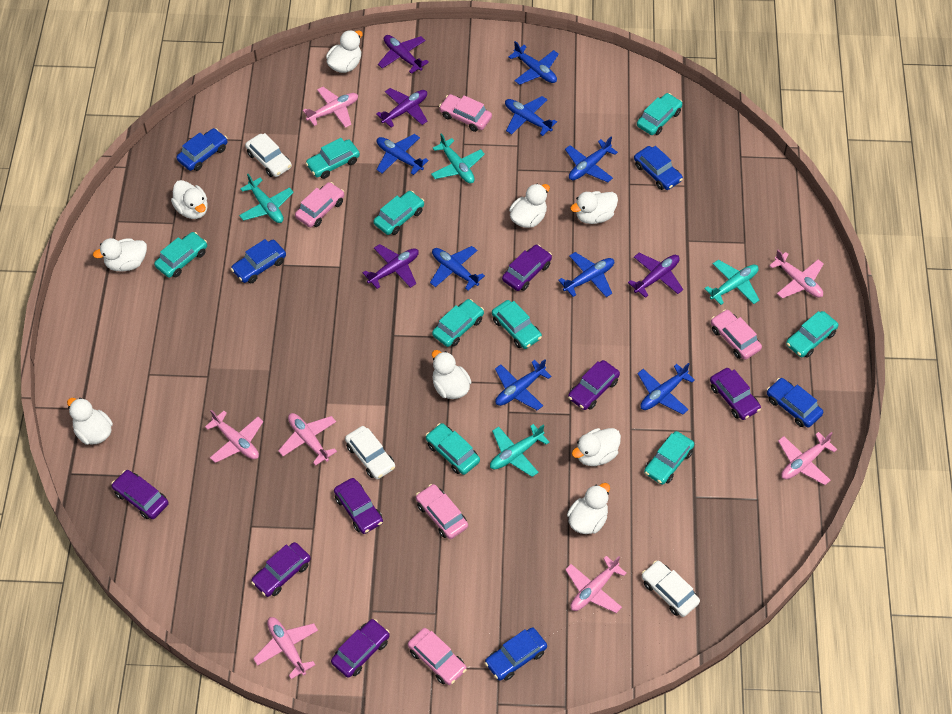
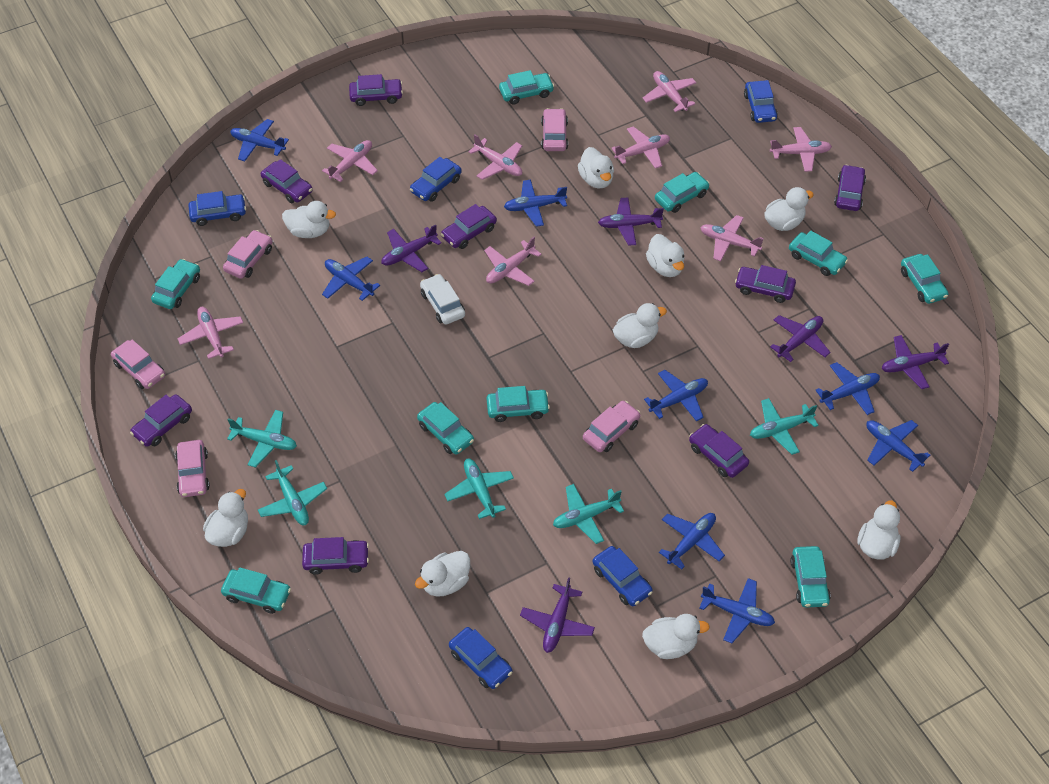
pink plane: 7 -> 8
purple car: 7 -> 8
purple plane: 4 -> 5
turquoise plane: 4 -> 5
white car: 3 -> 1

